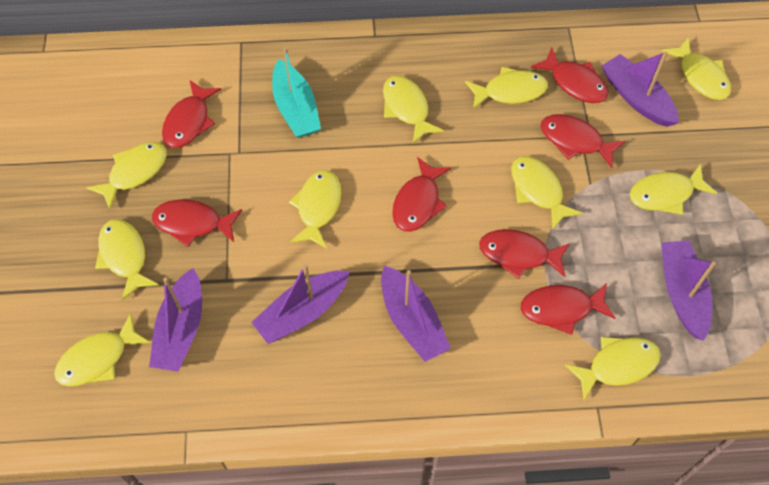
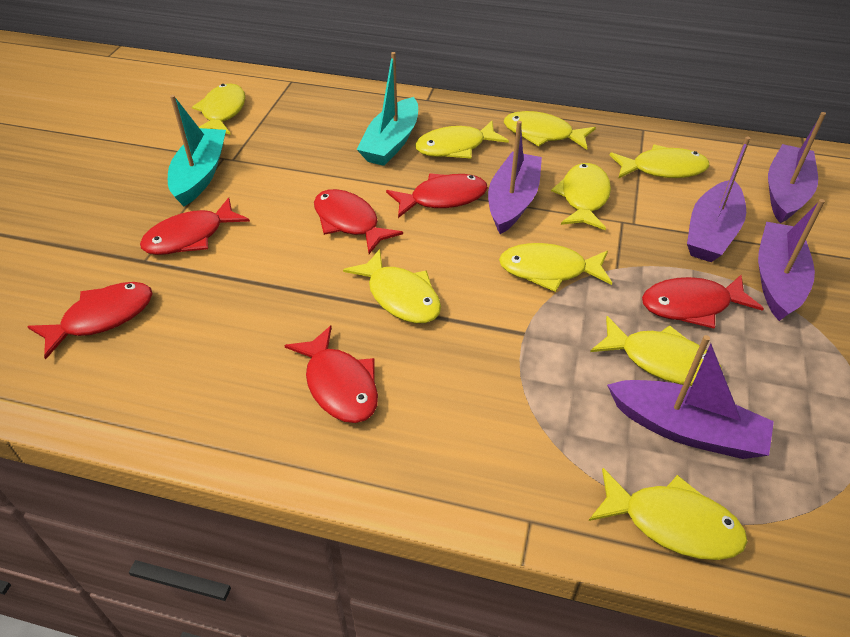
red fish: 7 -> 6
turquoise boat: 1 -> 2
yellow fish: 10 -> 9

